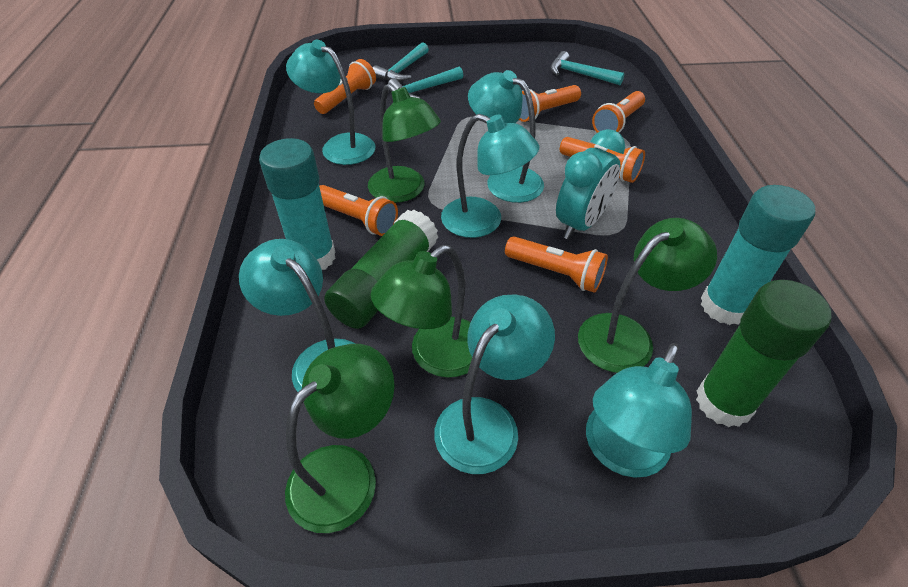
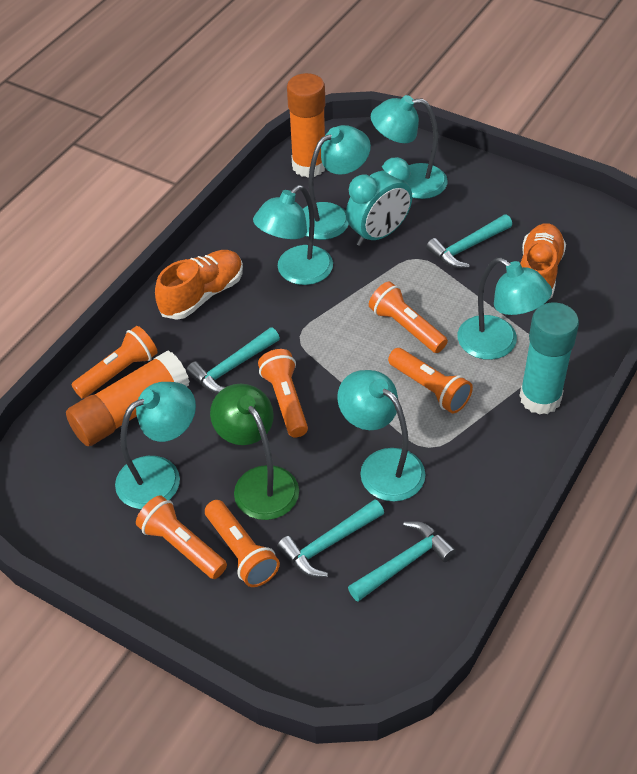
green glue stick: 2 -> 0
green lamp: 4 -> 1
orange glue stick: 0 -> 2
orange shoe: 0 -> 2
turquoise glue stick: 2 -> 1
turquoise hammer: 3 -> 4

